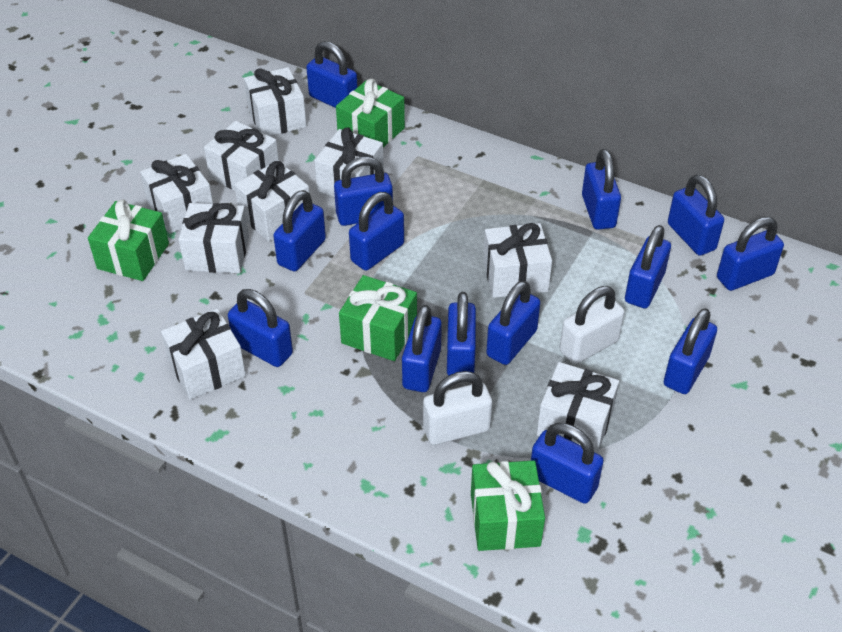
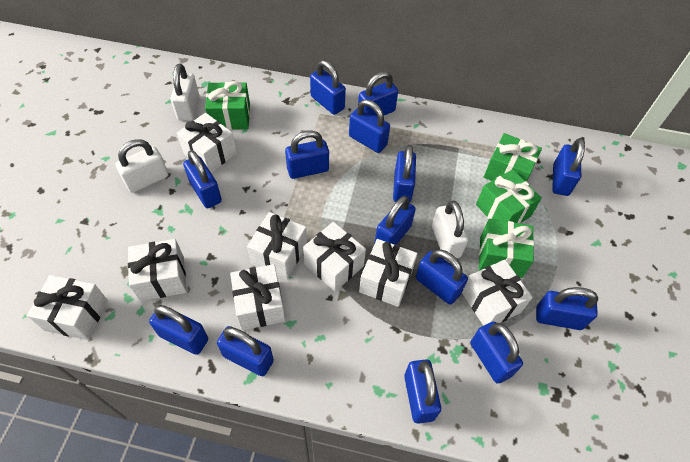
white gift: 9 -> 8
white padlock: 2 -> 3

